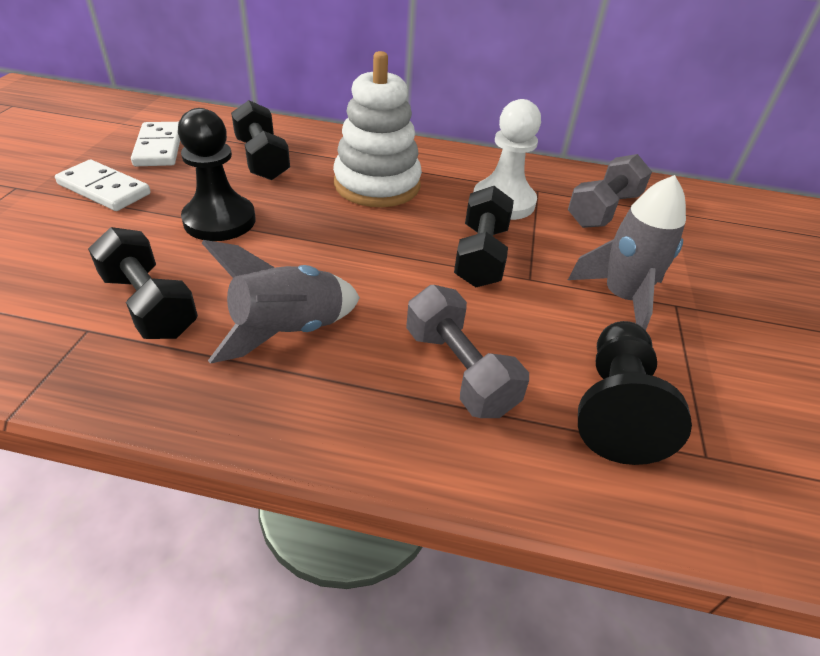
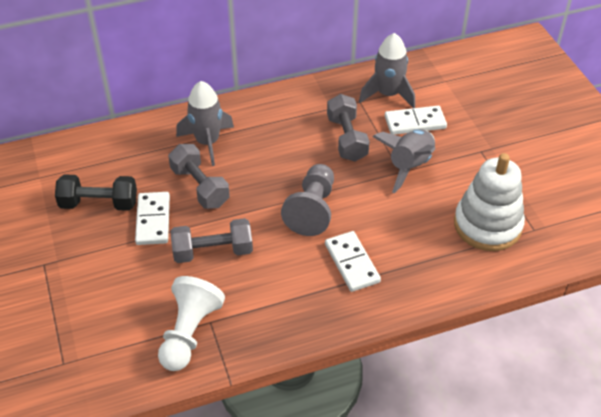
black dumbbell: 3 -> 1
black pawn: 2 -> 0
grey dumbbell: 2 -> 3
grey pawn: 0 -> 1
grey rocket: 2 -> 3
white domino: 2 -> 3

